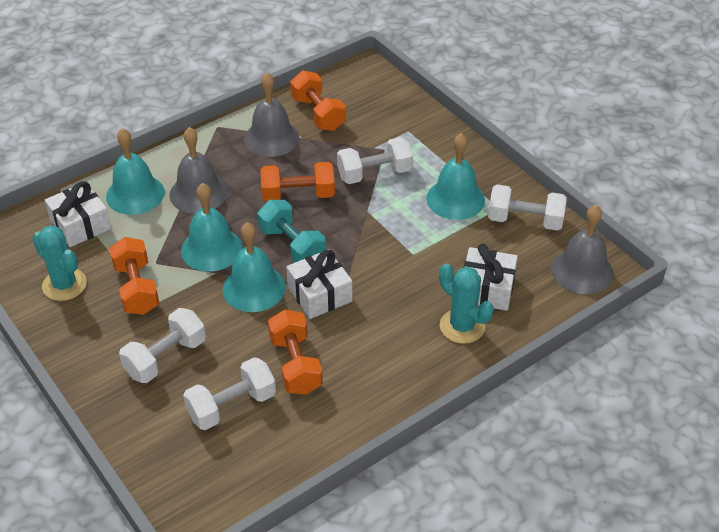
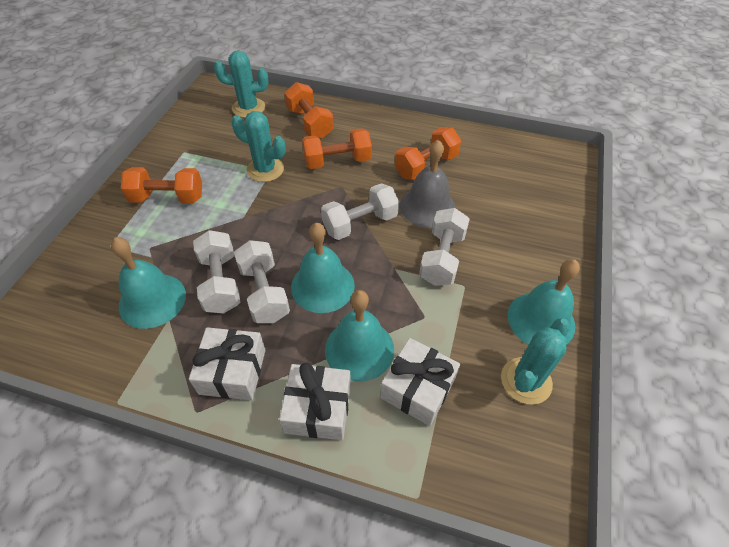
grey bell: 3 -> 1
turquoise cactus: 2 -> 3
turquoise dumbbell: 1 -> 0

